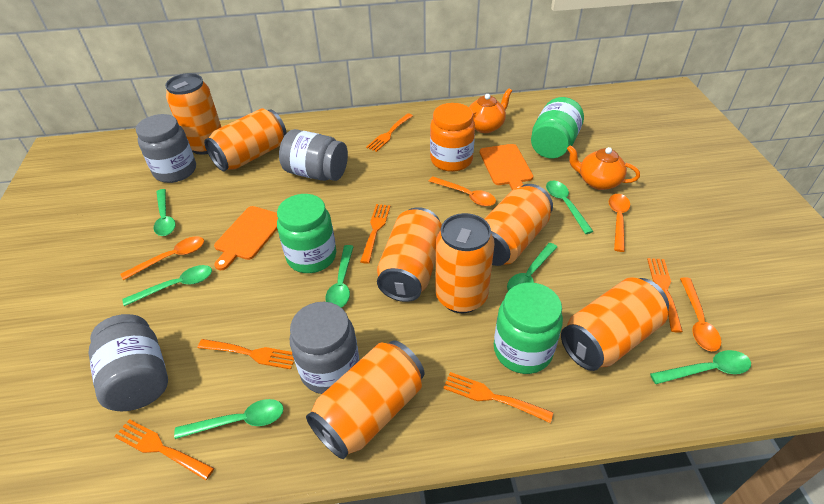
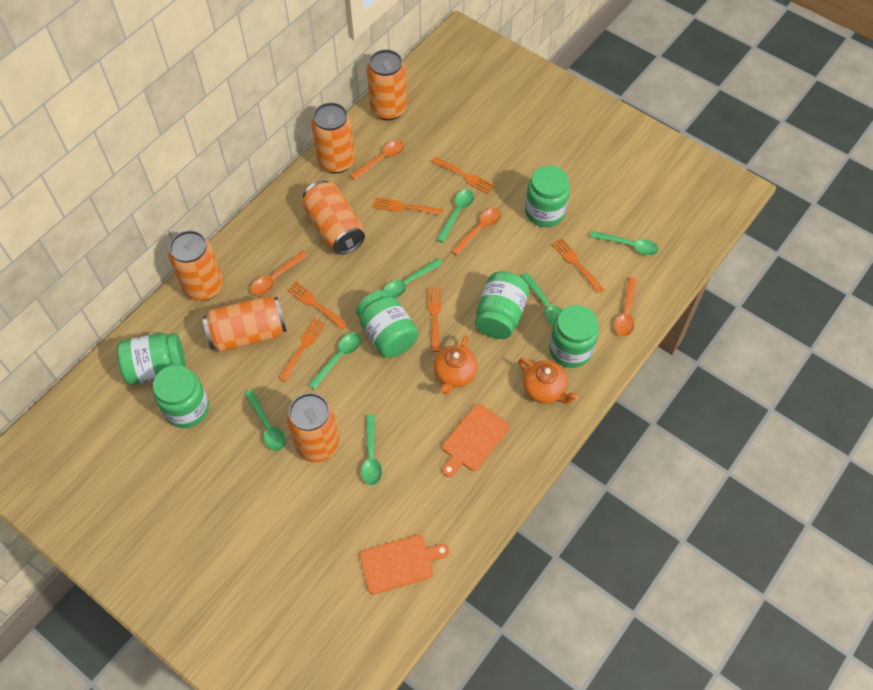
green jar: 3 -> 6
grey jar: 4 -> 0
orange can: 7 -> 6
orange jar: 1 -> 0

